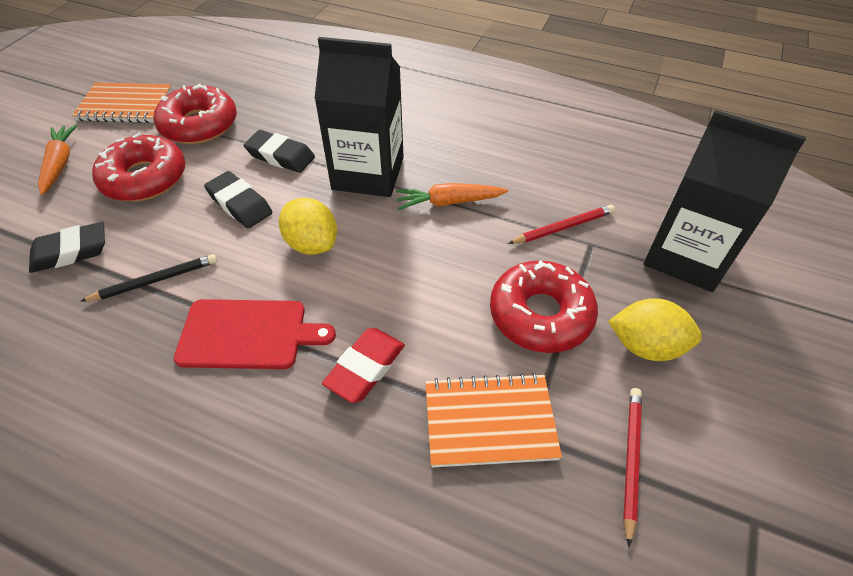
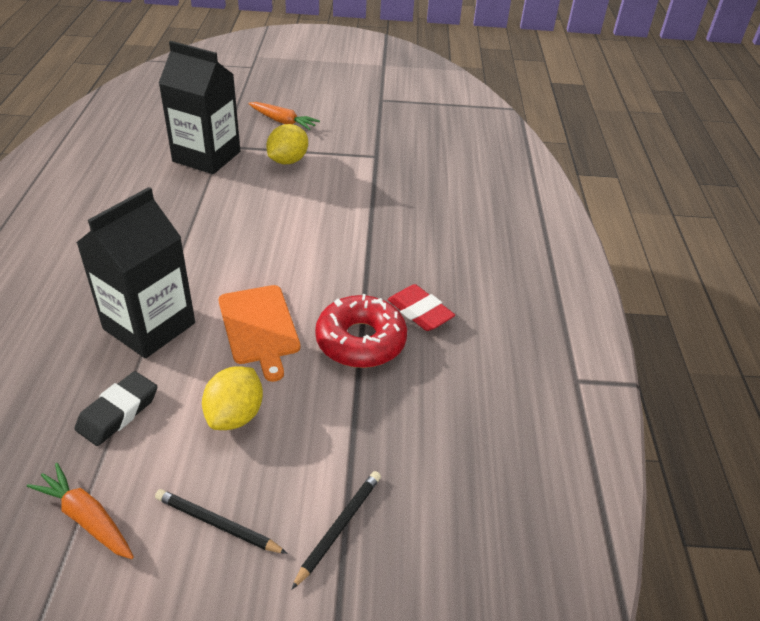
black eraser: 3 -> 1
black pencil: 1 -> 2
orange cutting board: 0 -> 1
orange notebook: 2 -> 0
red cutting board: 1 -> 0
red donut: 3 -> 1
red pencil: 2 -> 0

